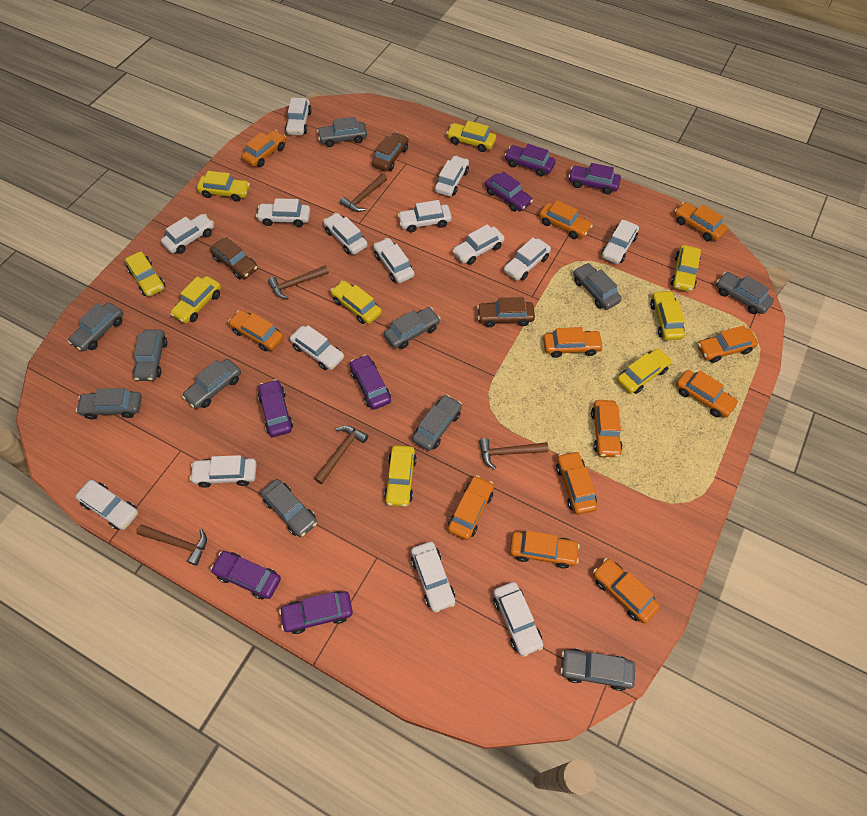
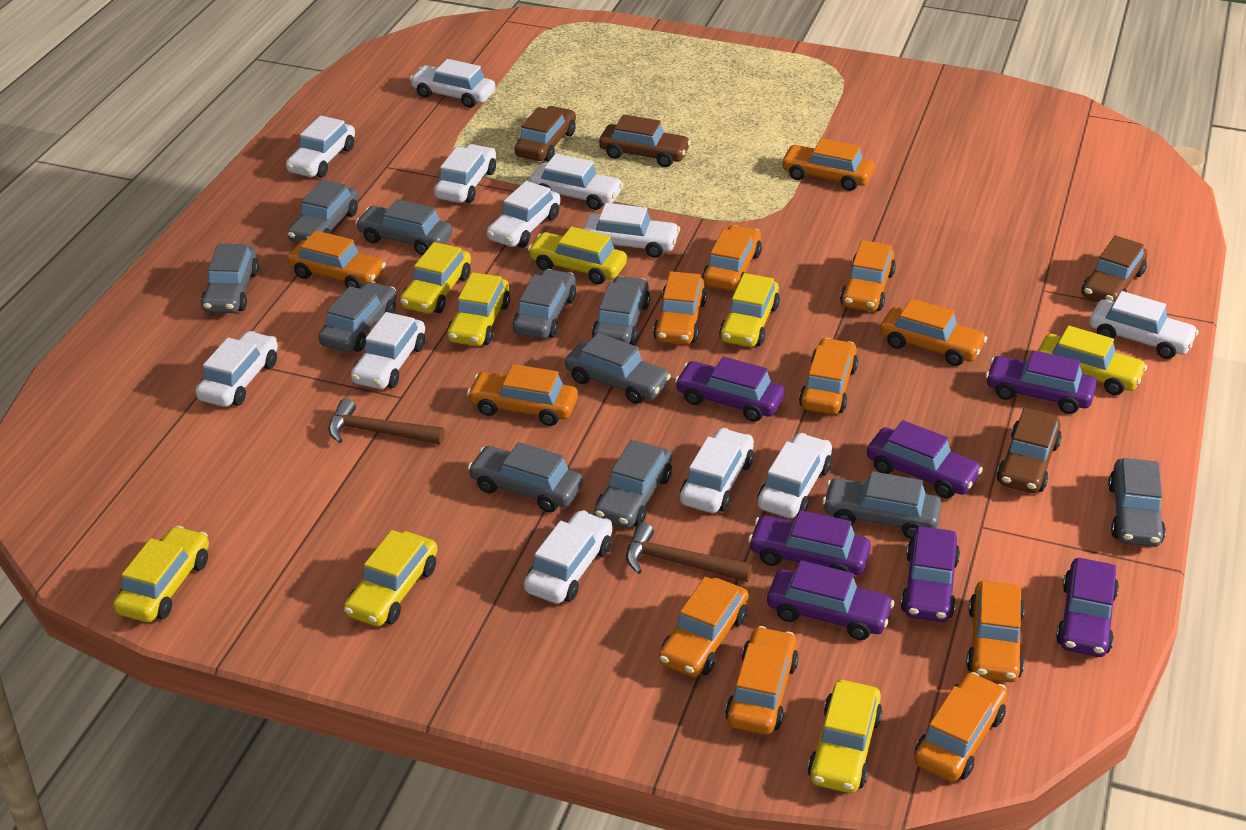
brown car: 3 -> 4
brown hammer: 5 -> 2
white car: 15 -> 12
yellow car: 9 -> 8

